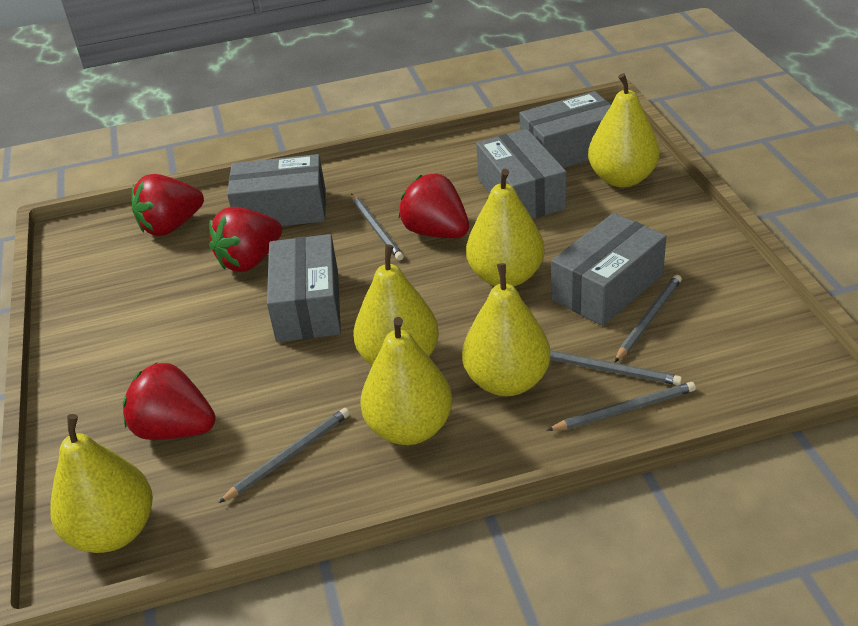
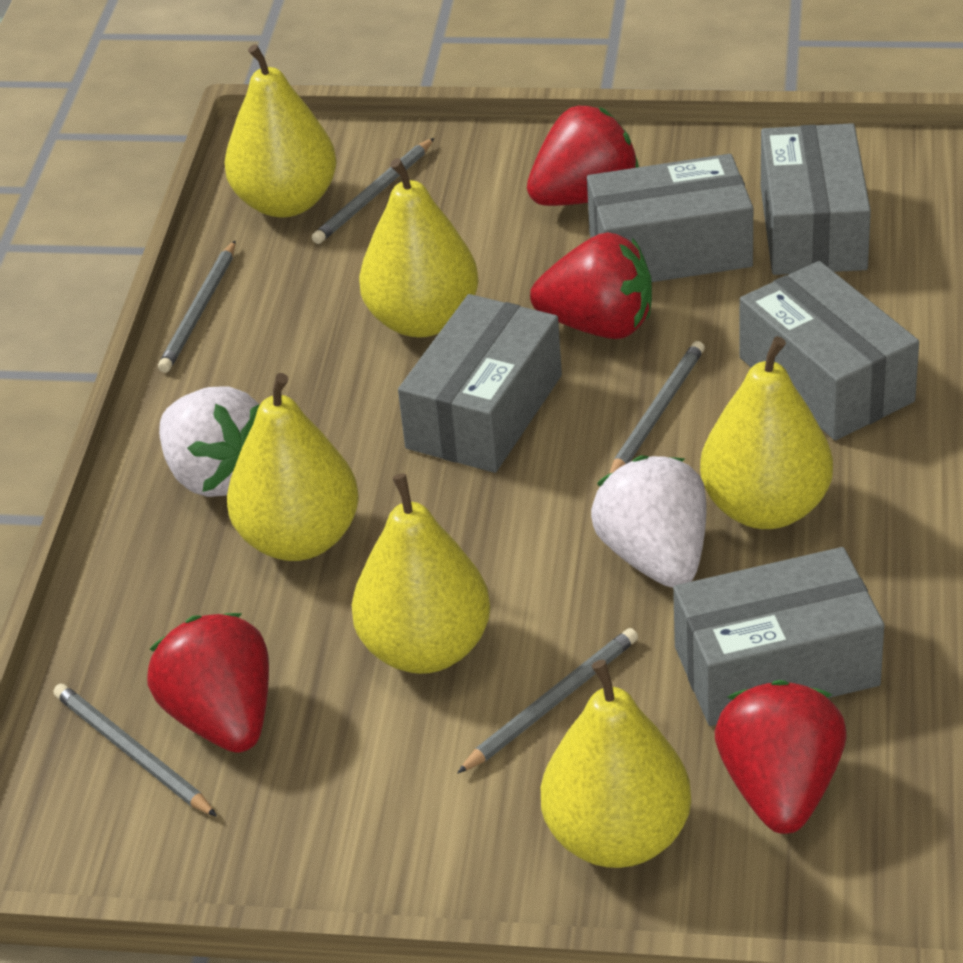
white strawberry: 0 -> 2

